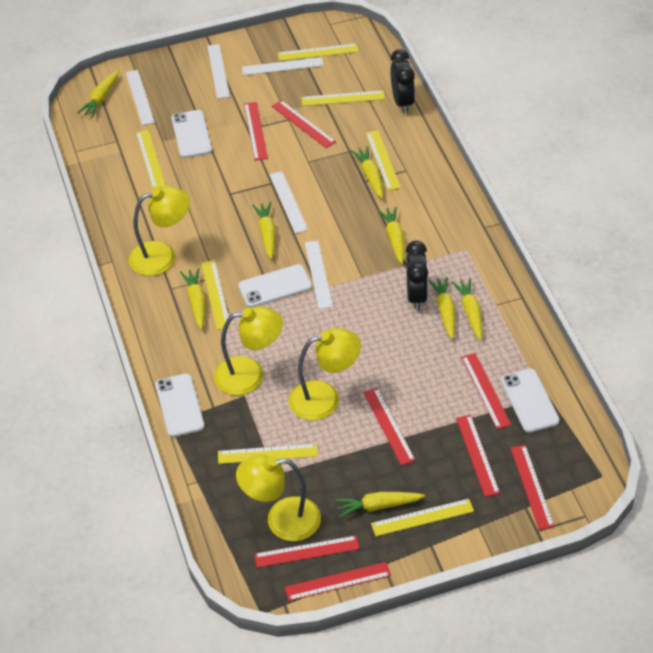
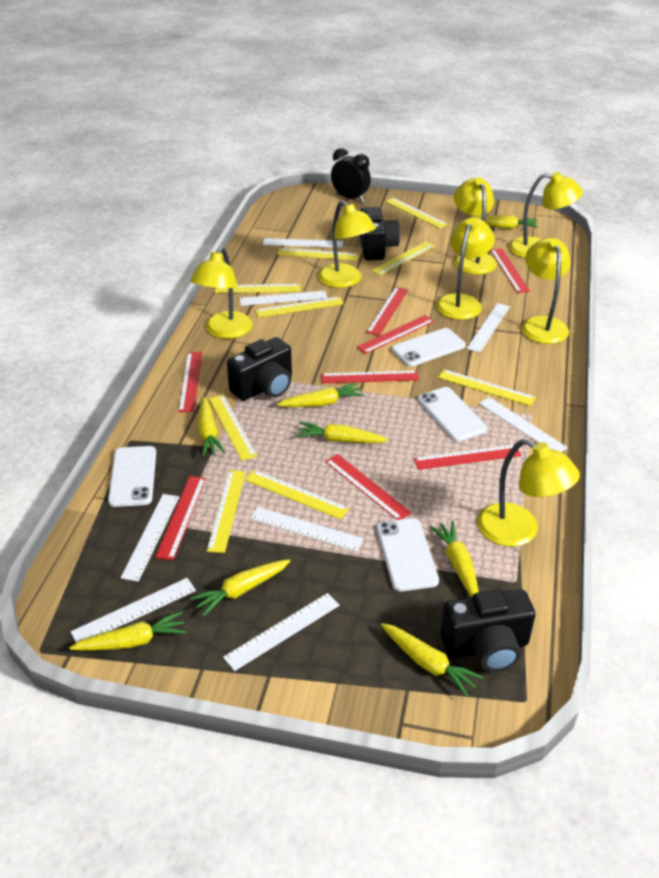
black camera: 0 -> 3
black clock: 2 -> 1
white ruler: 5 -> 8
yellow lamp: 4 -> 7
yellow ruler: 7 -> 9

